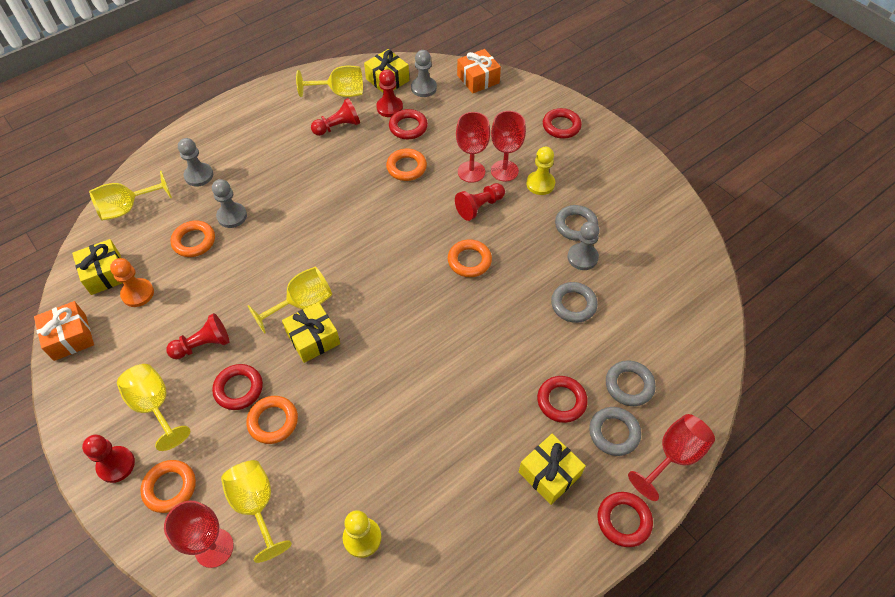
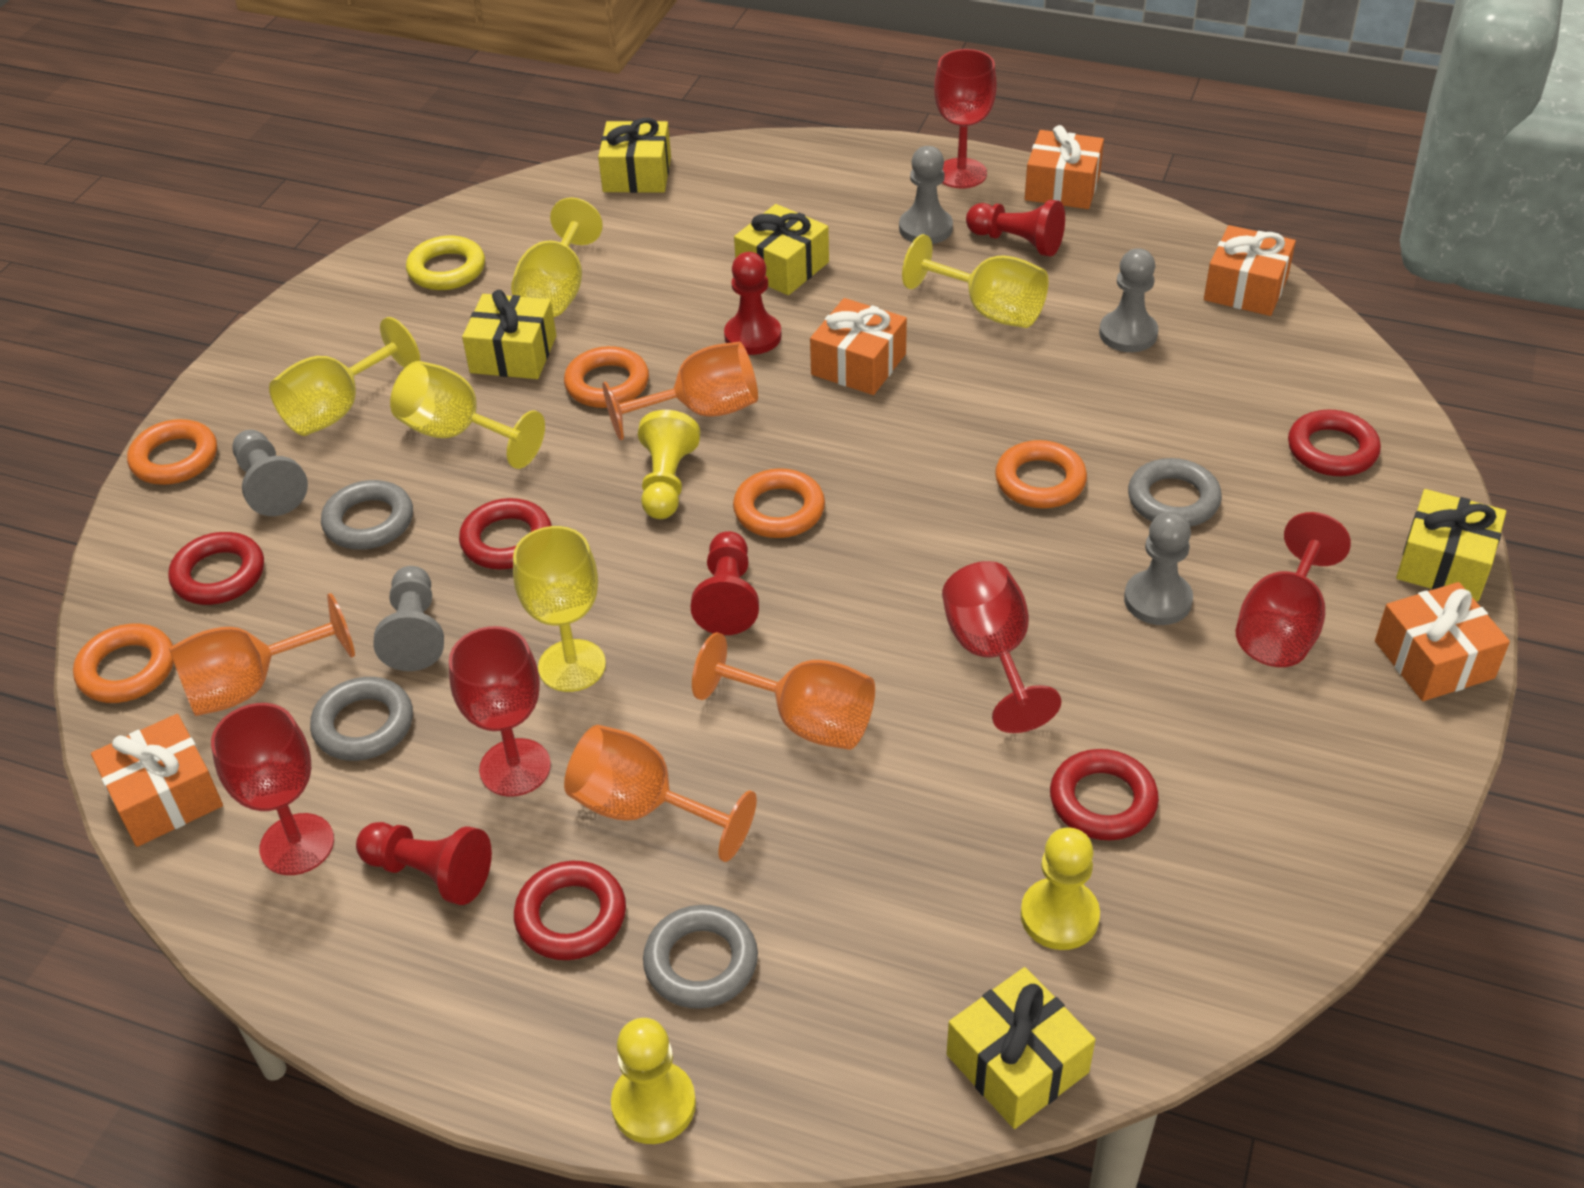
grey pawn: 4 -> 5
orange gift: 2 -> 5
orange goblet: 0 -> 4
orange pawn: 1 -> 0
red goblet: 4 -> 5
red pawn: 5 -> 4
yellow gift: 4 -> 5
yellow pawn: 2 -> 3
yellow ring: 0 -> 1

